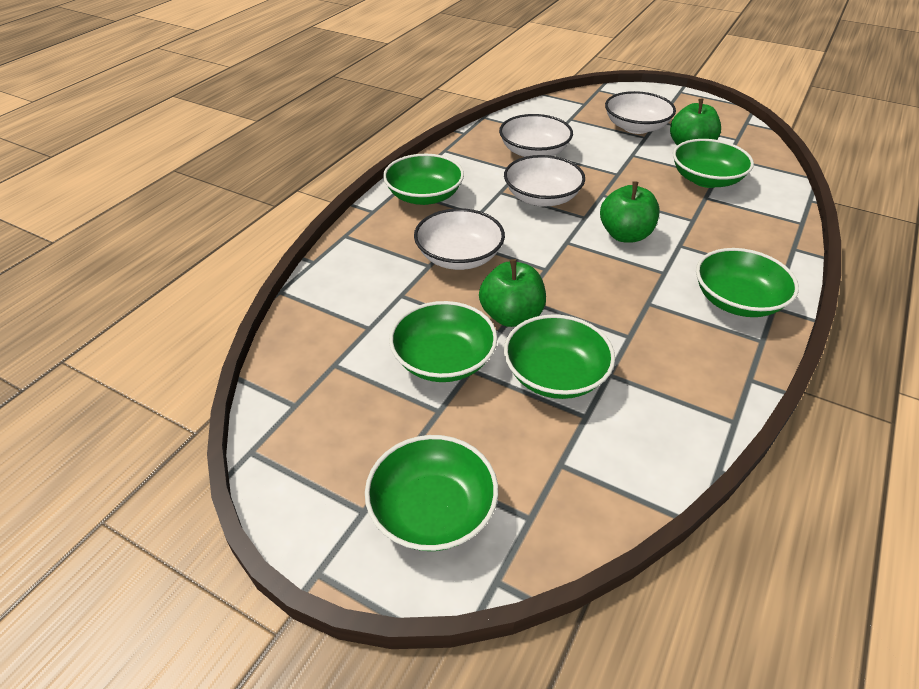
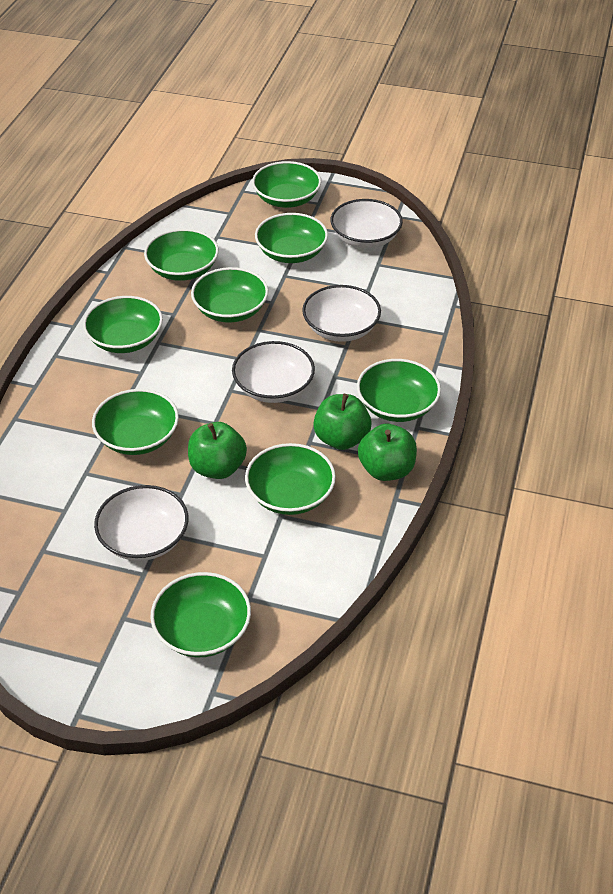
green bowl: 6 -> 9

